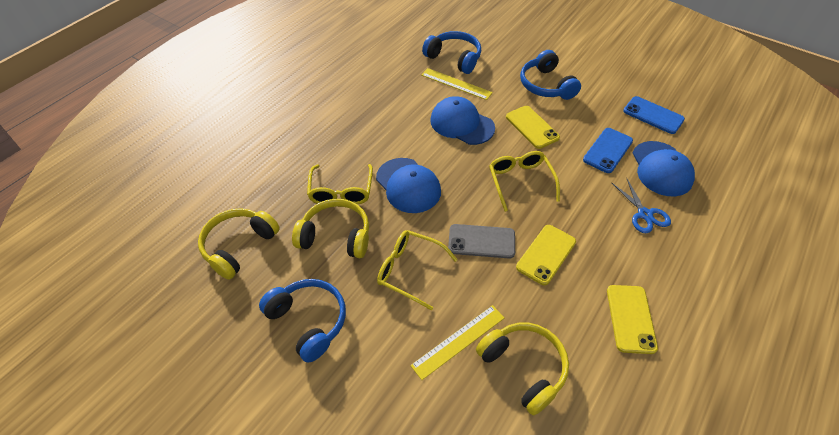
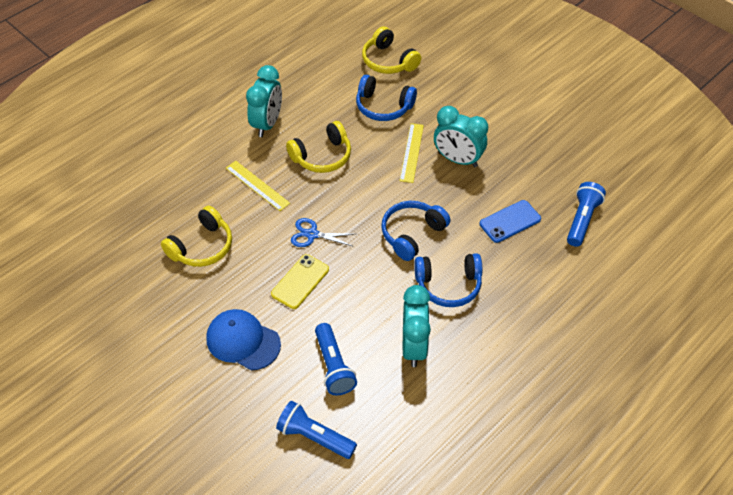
blue cap: 3 -> 1
blue flashlight: 0 -> 3
blue phone: 2 -> 1
grey phone: 1 -> 0
turquoise clock: 0 -> 3
yellow glasses: 3 -> 0
yellow phone: 3 -> 1

